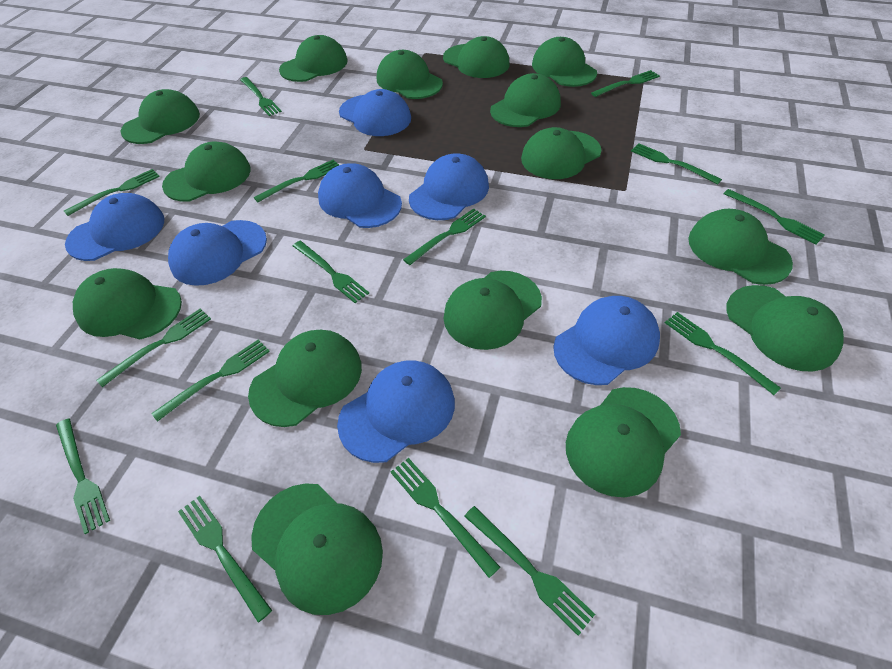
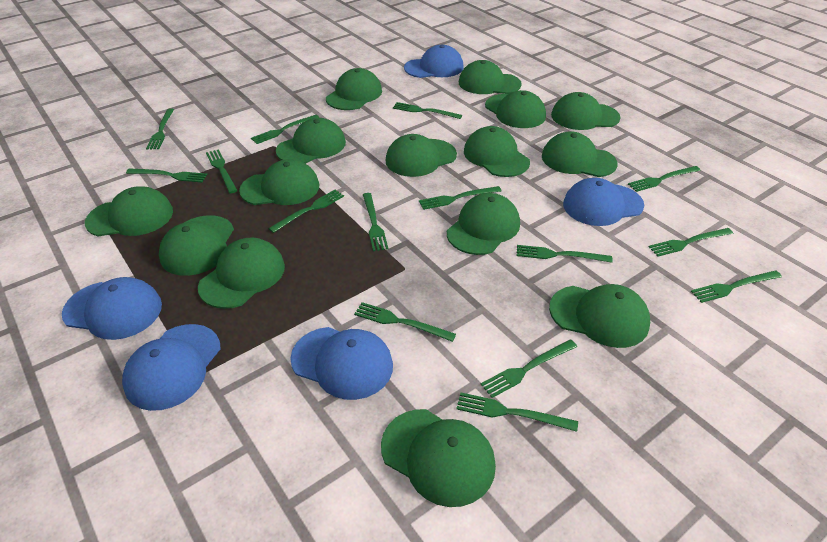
blue cap: 7 -> 5

